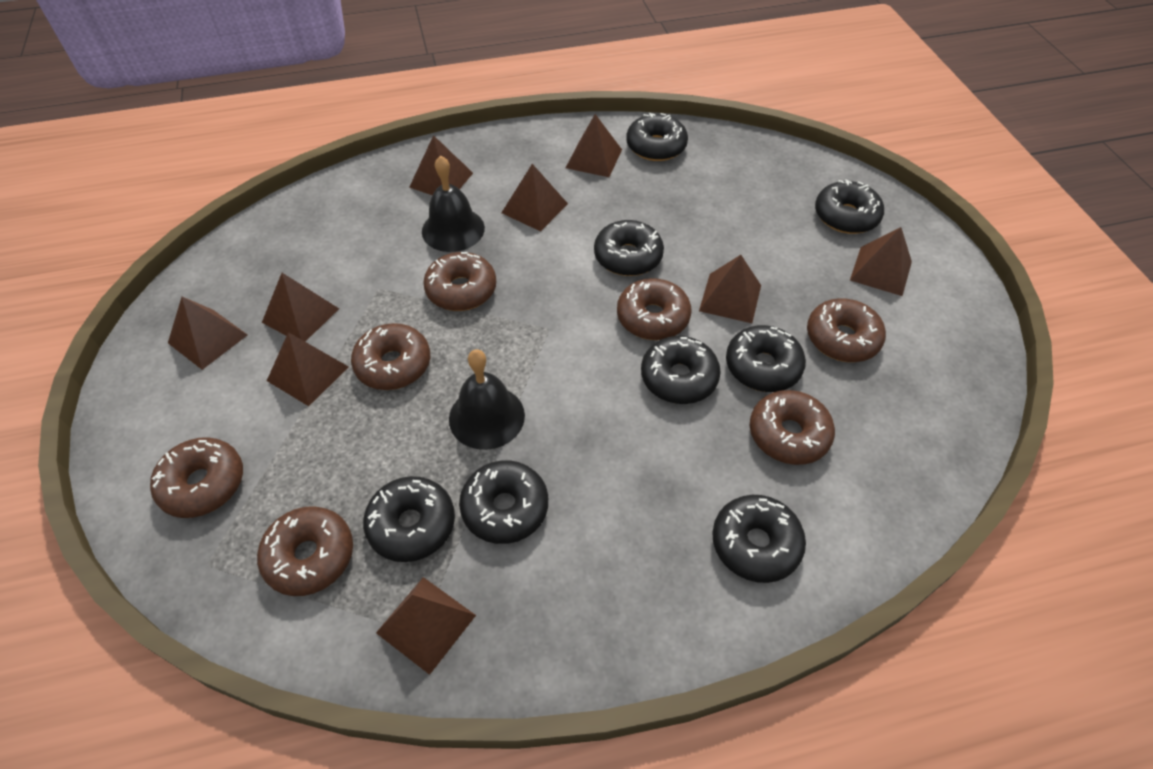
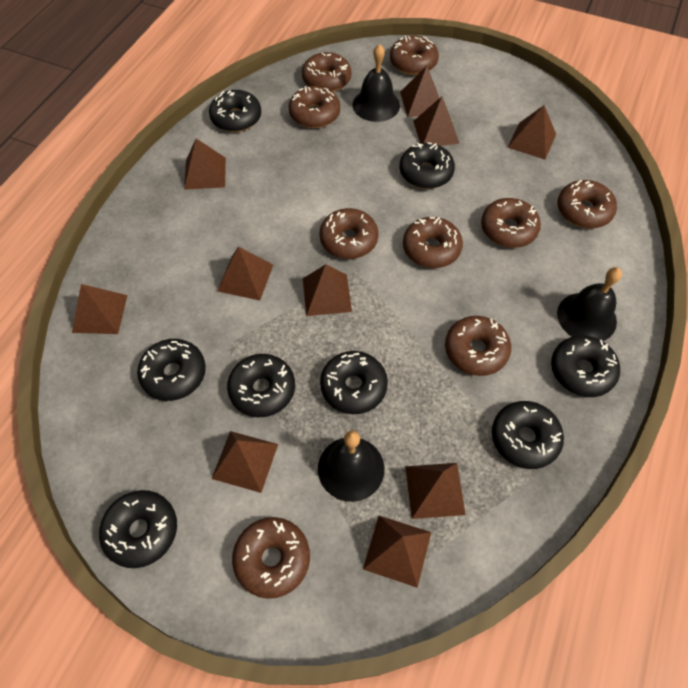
black bell: 2 -> 3
brown donut: 7 -> 9
brown pyramid: 9 -> 10

